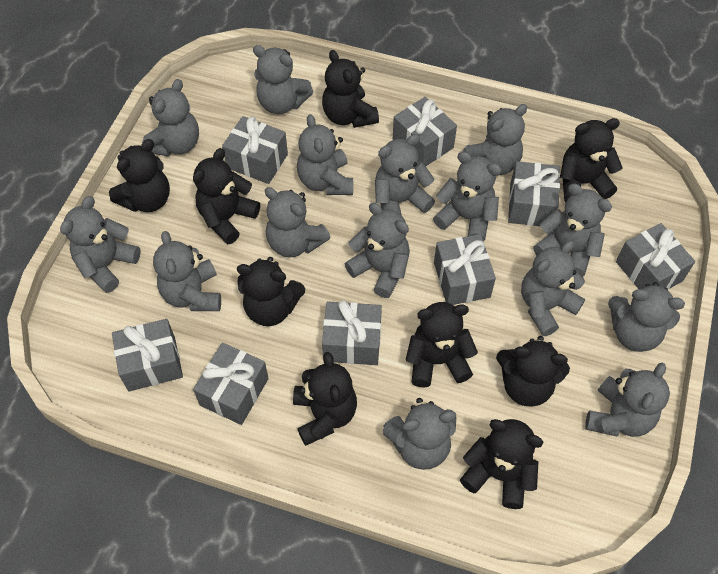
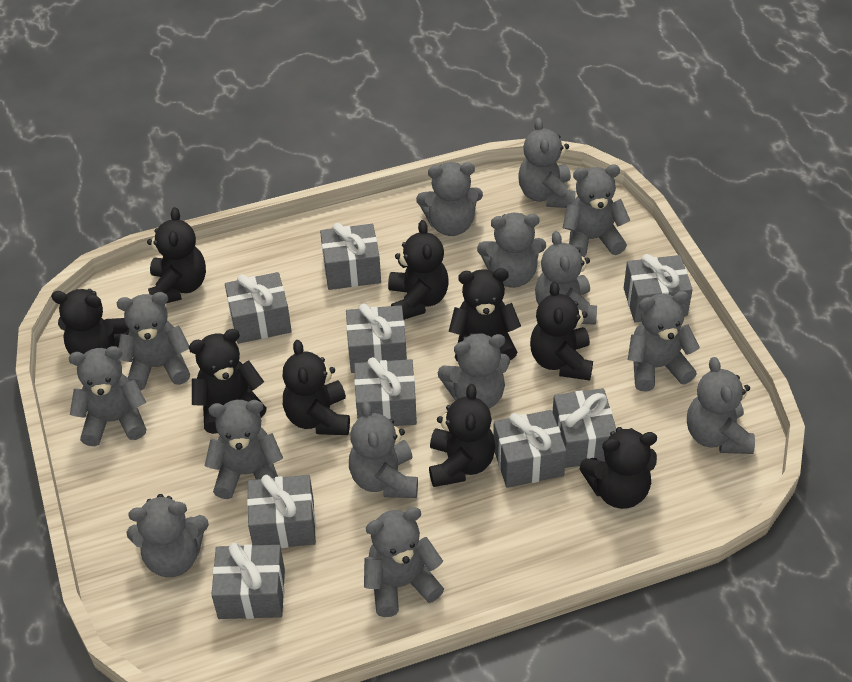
grey gift: 8 -> 9
grey teddy bear: 15 -> 14

